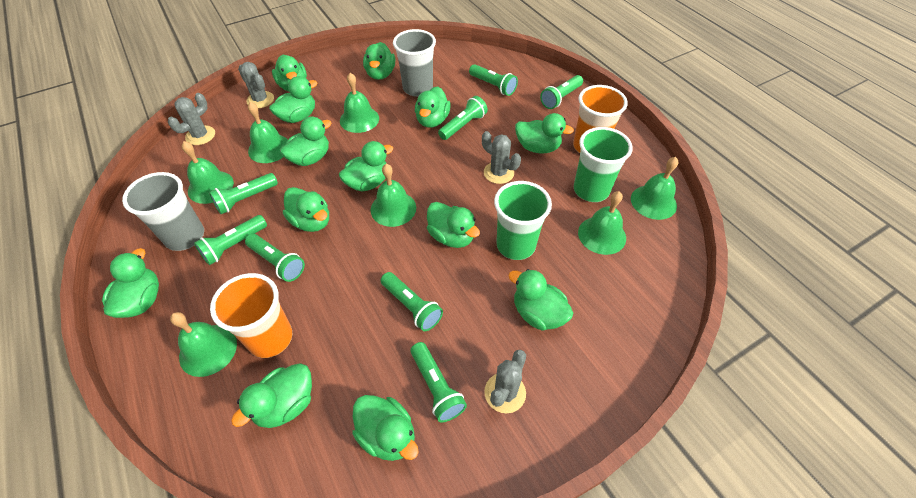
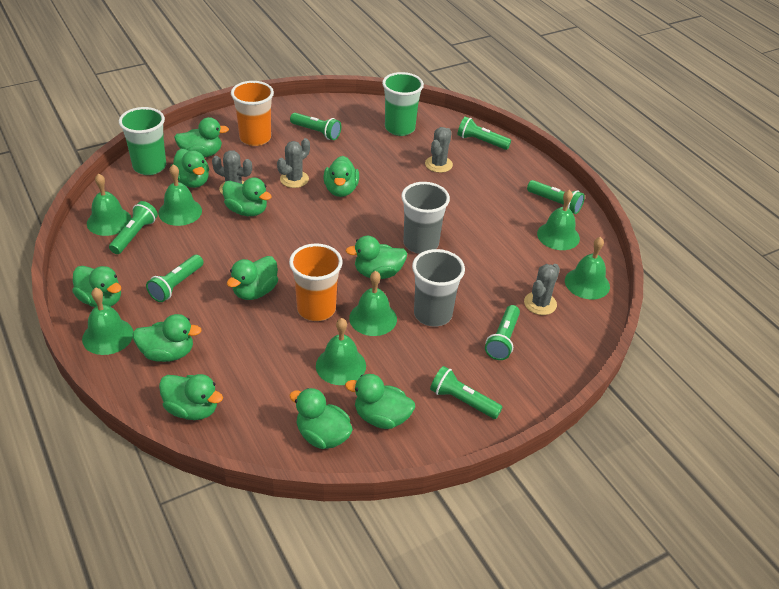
green duck: 13 -> 11
green flashlight: 8 -> 7

